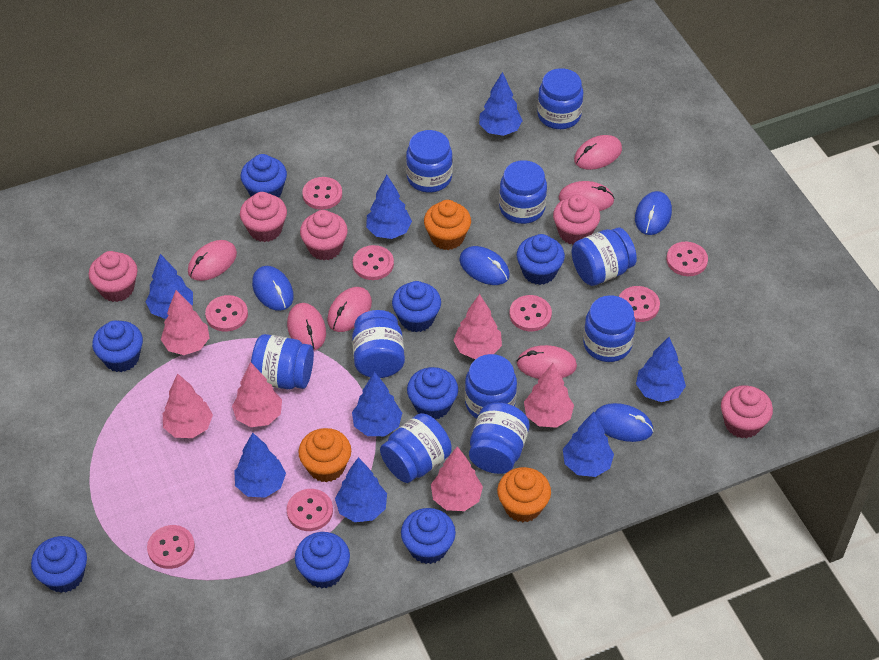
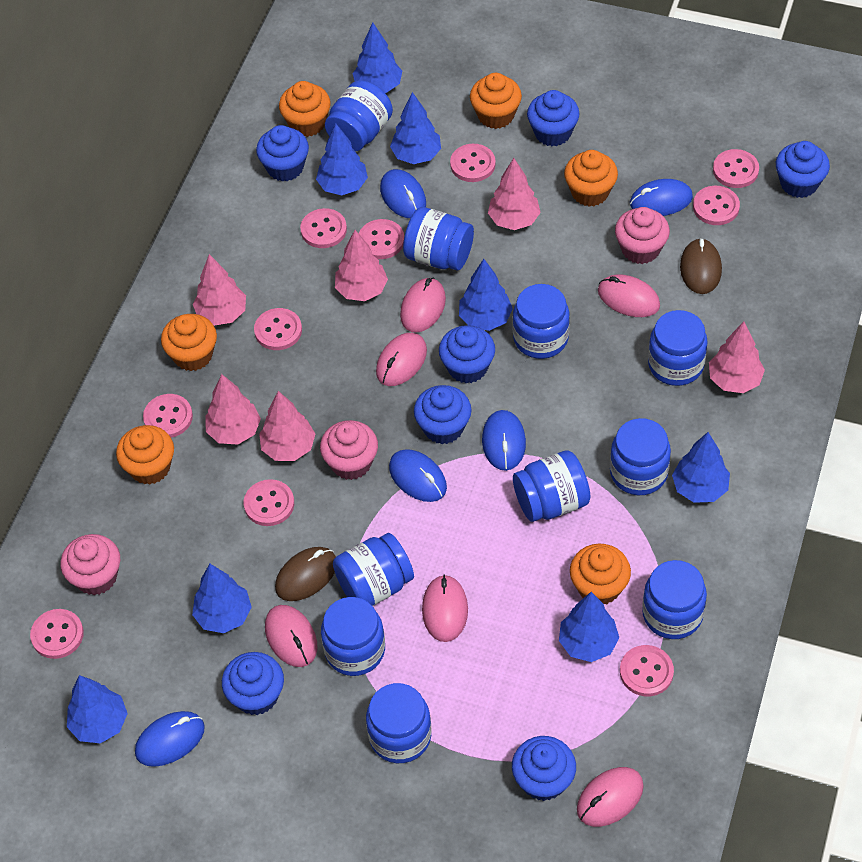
blue cupcake: 8 -> 7
blue mouse: 4 -> 5
brown mouse: 0 -> 2
orange cupcake: 3 -> 6
pink button: 8 -> 10
pink cupcake: 5 -> 3

